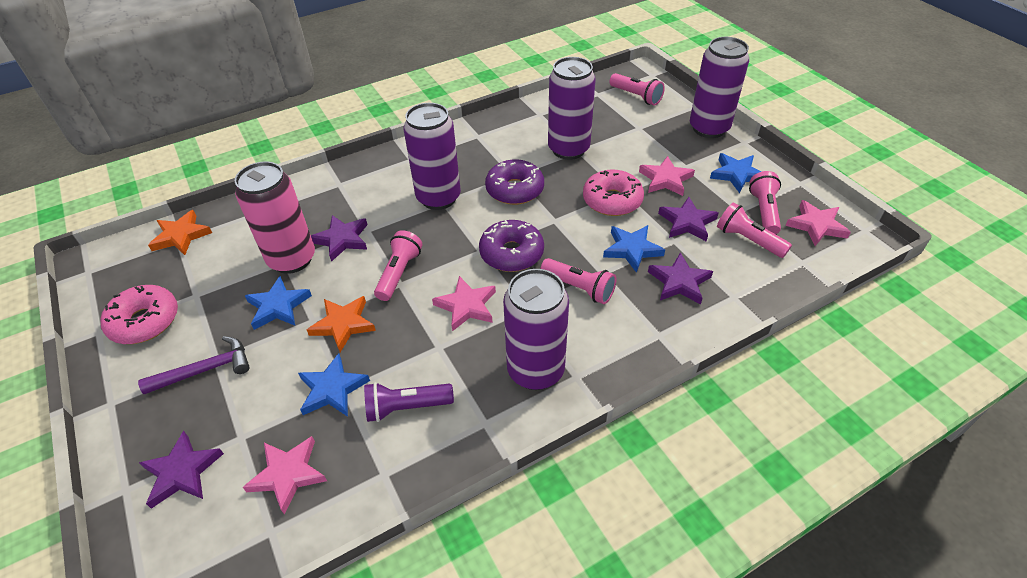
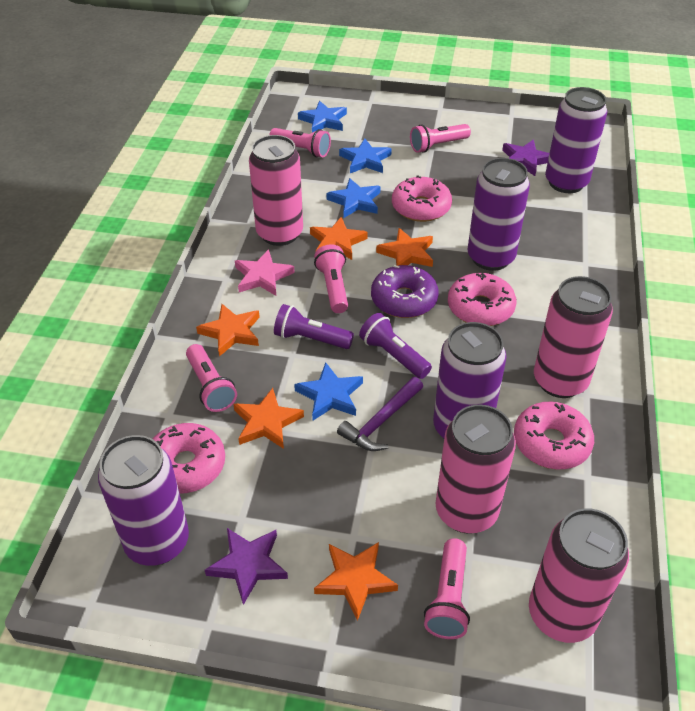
orange star: 2 -> 5
pink can: 1 -> 4
pink donut: 2 -> 4
pink star: 4 -> 1
purple donut: 2 -> 1
purple flashlight: 1 -> 2
purple star: 4 -> 2

